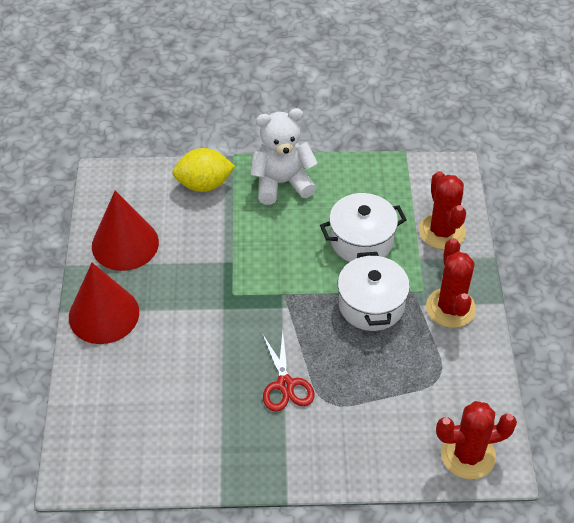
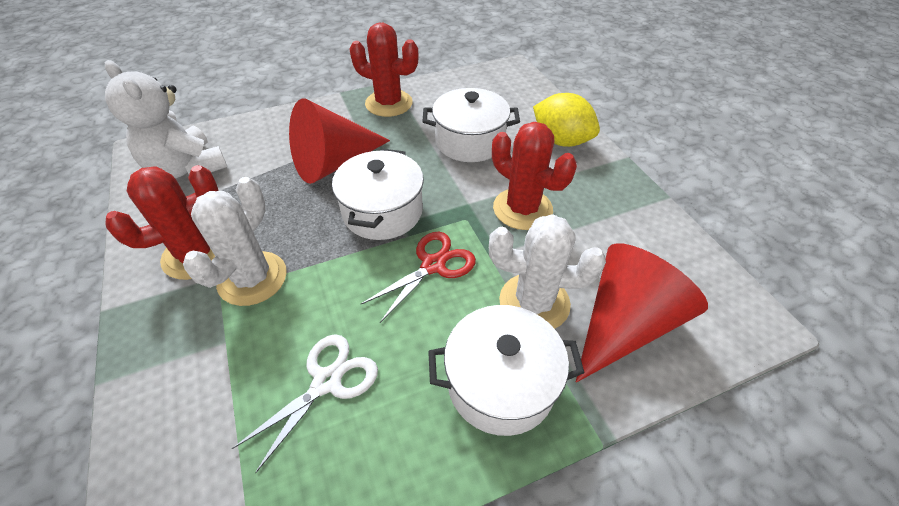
white cactus: 0 -> 2
white pot: 2 -> 3
white scissors: 0 -> 1

